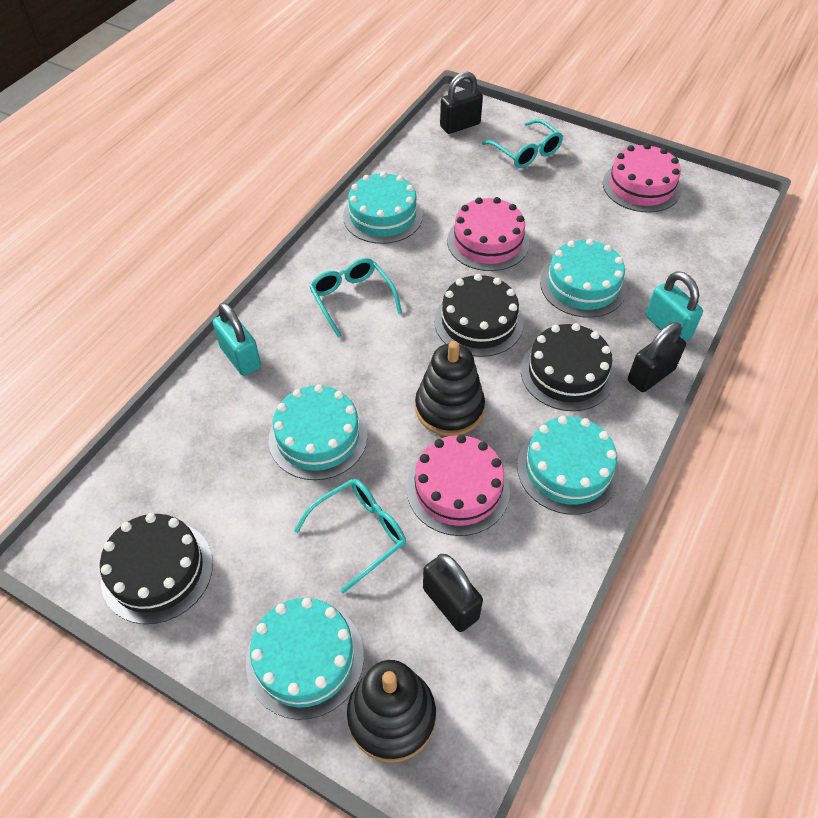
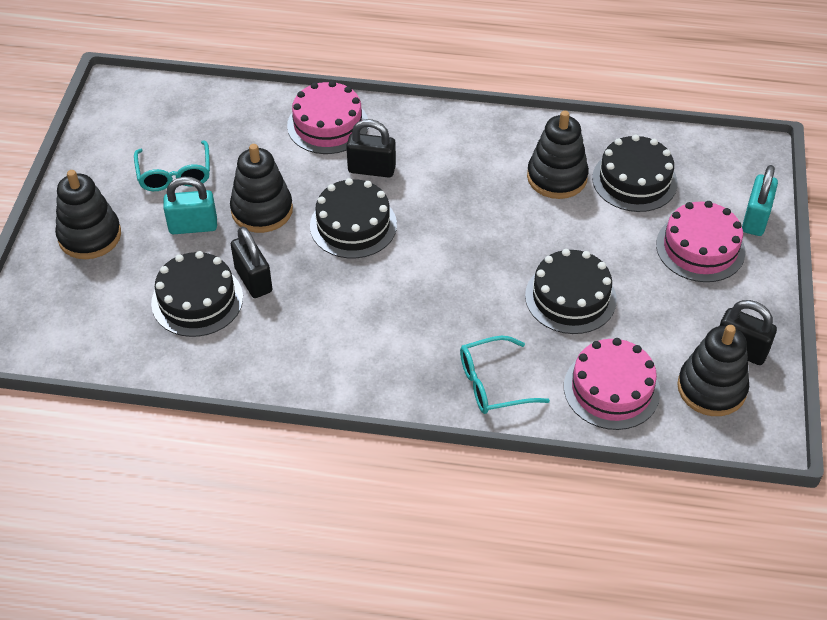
black cake: 3 -> 4
black stacking toy: 2 -> 4
turquoise cake: 5 -> 0
turquoise glasses: 3 -> 2

